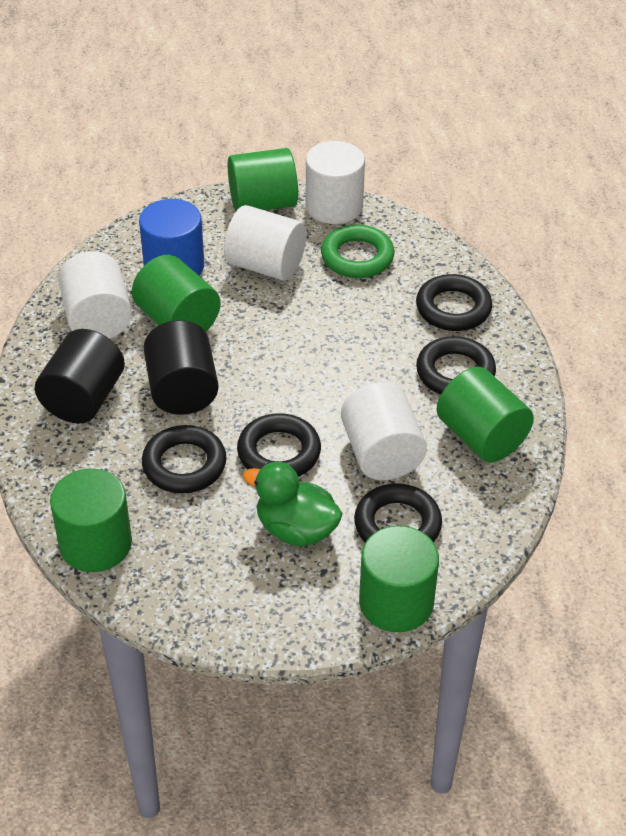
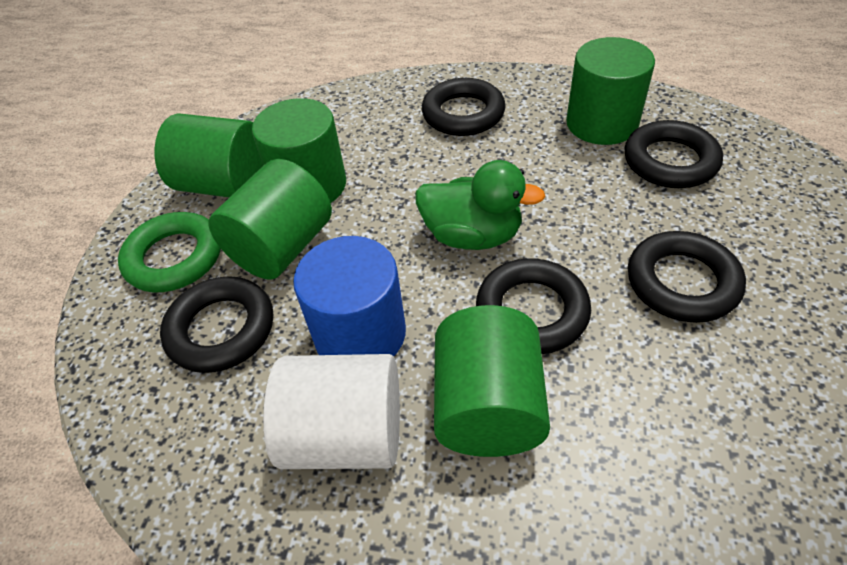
black cylinder: 2 -> 0
white cylinder: 4 -> 1

